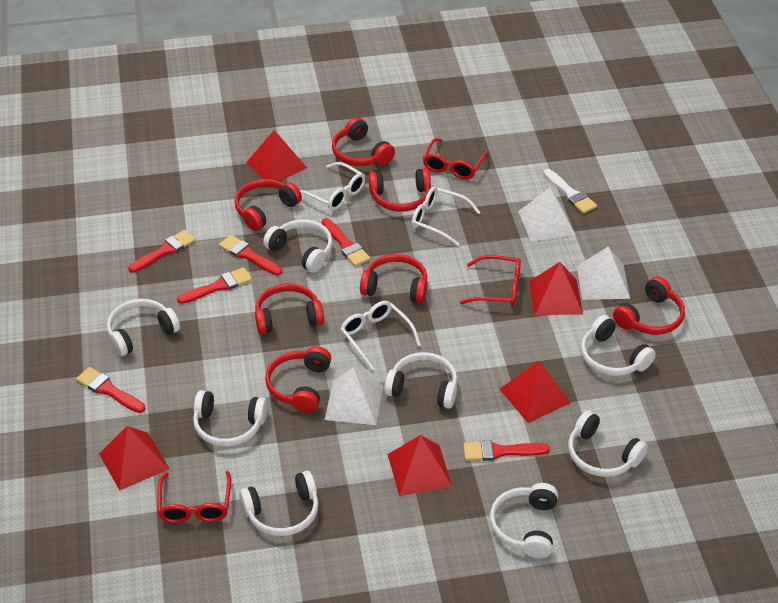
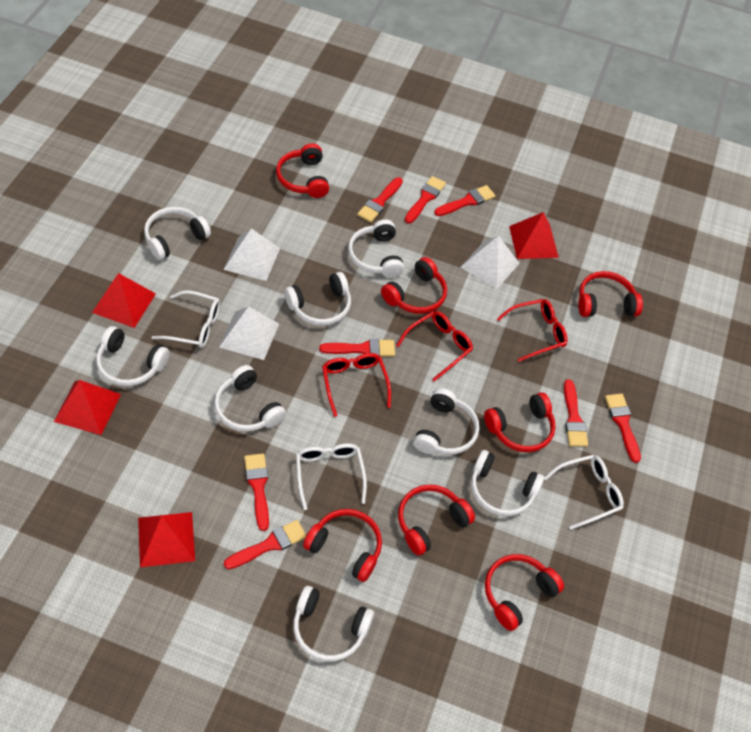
red brush: 6 -> 8
red pyramid: 5 -> 4
white brush: 1 -> 0

